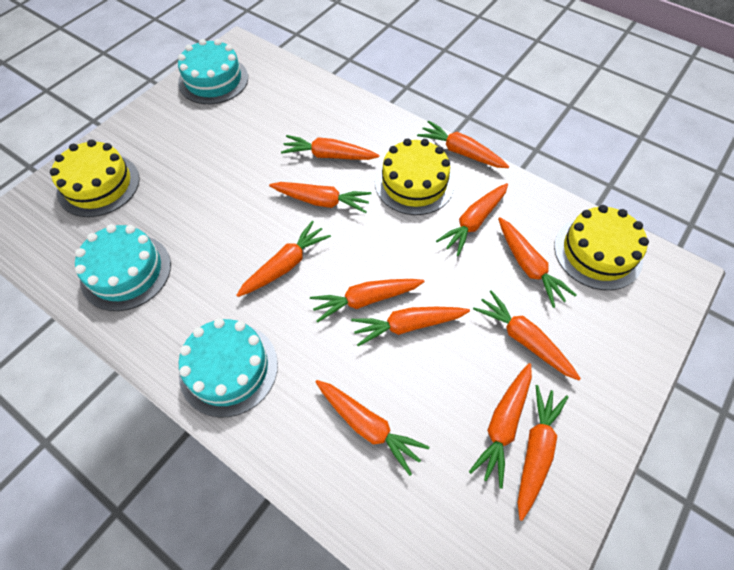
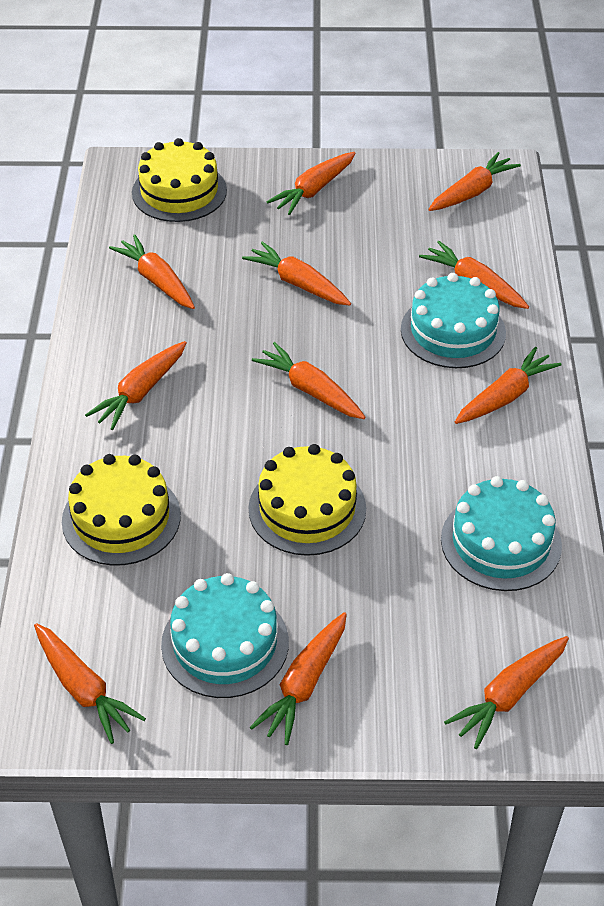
orange carrot: 12 -> 11

